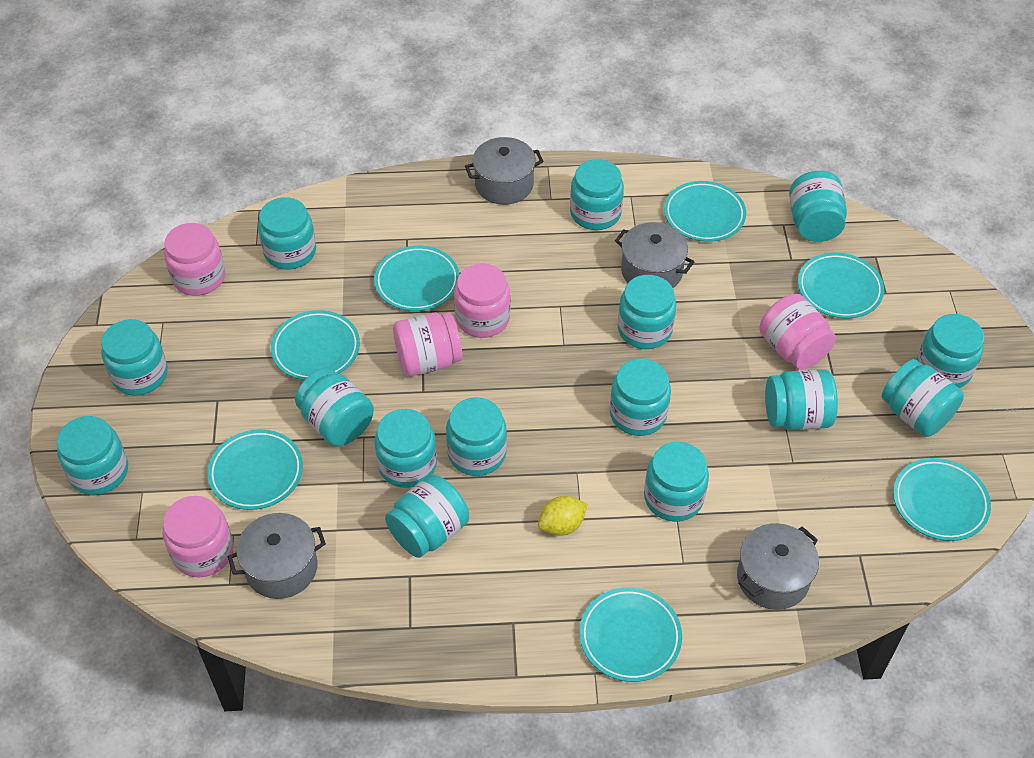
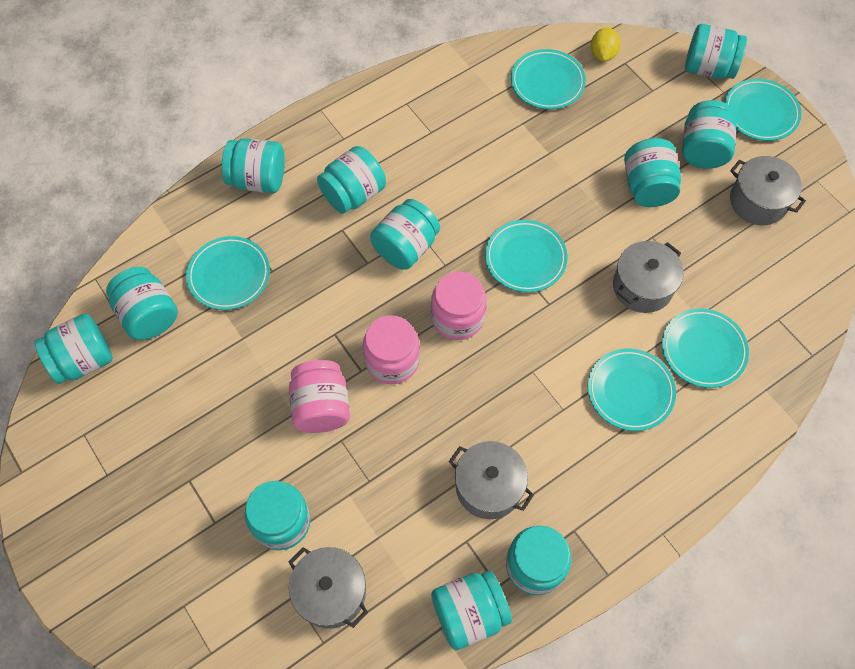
pink jar: 5 -> 3
turquoise jar: 15 -> 11
turquoise plate: 7 -> 6

